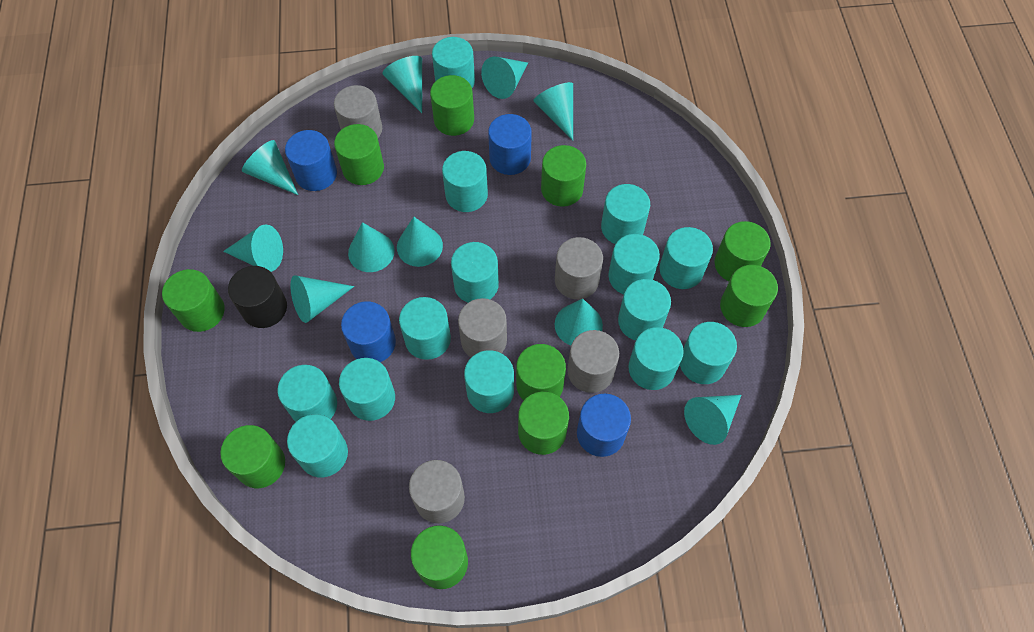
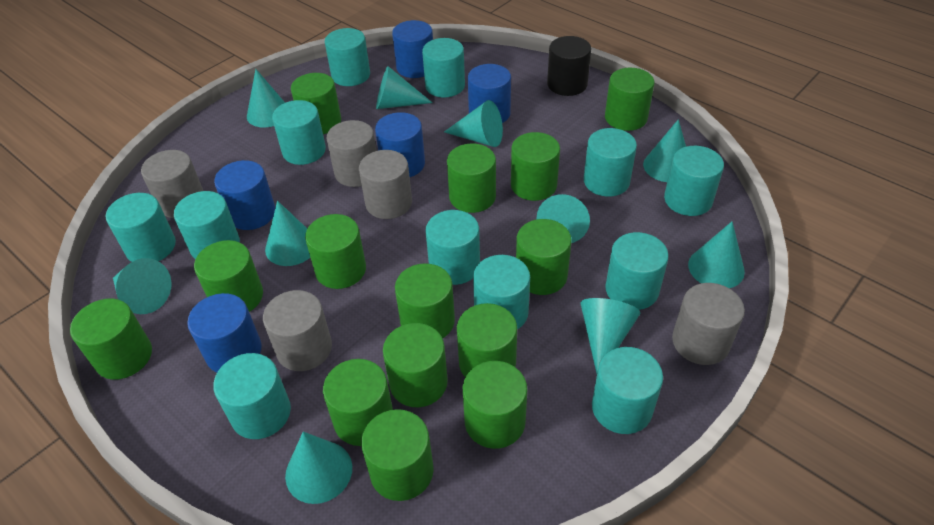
blue cylinder: 4 -> 5
green cylinder: 10 -> 14
turquoise cylinder: 14 -> 12

